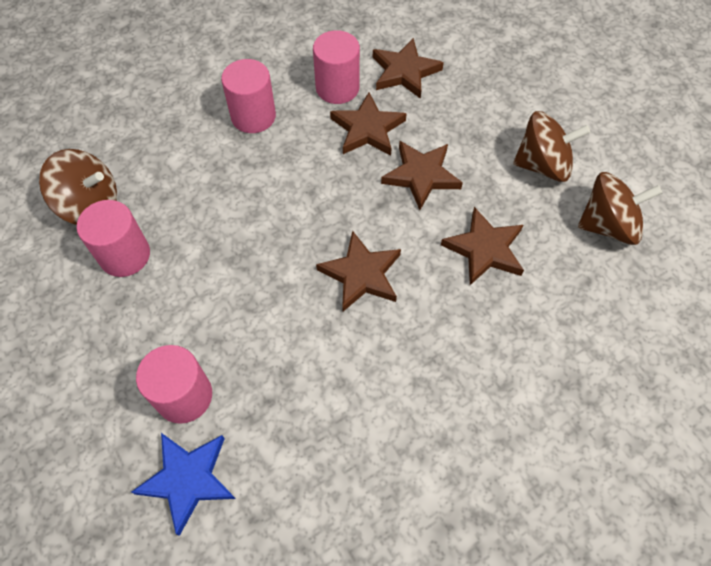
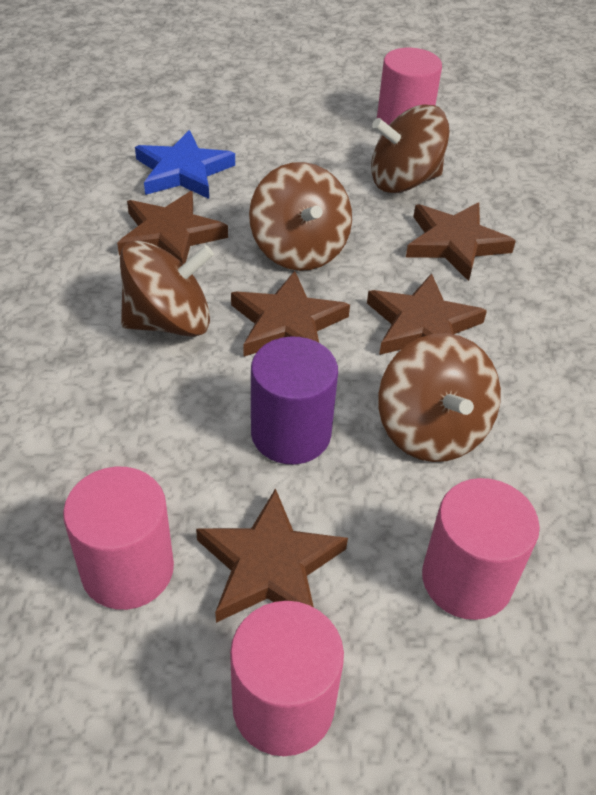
brown spinning top: 3 -> 4
purple cylinder: 0 -> 1

